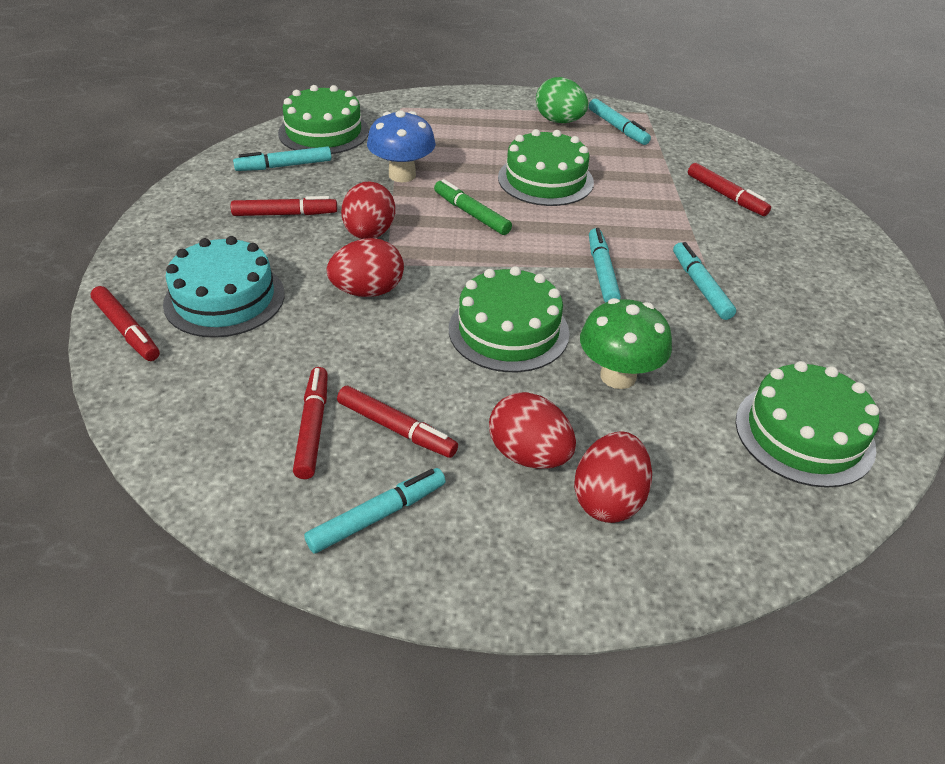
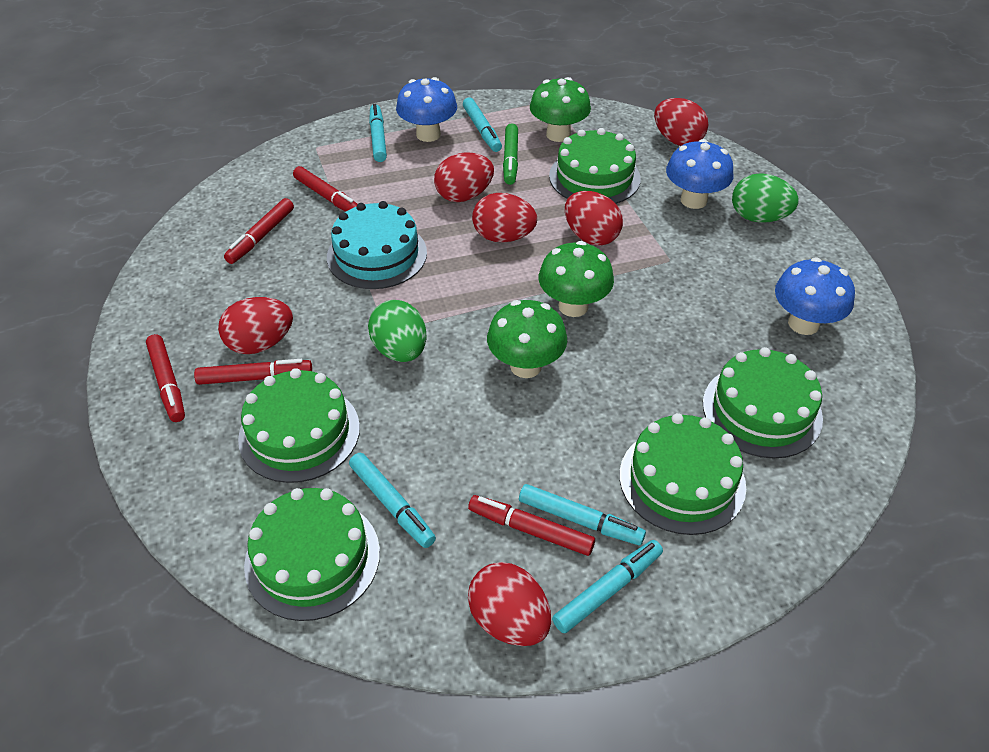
blue mushroom: 1 -> 3
green cake: 4 -> 5
green egg: 1 -> 2
green mushroom: 1 -> 3
red egg: 4 -> 6

